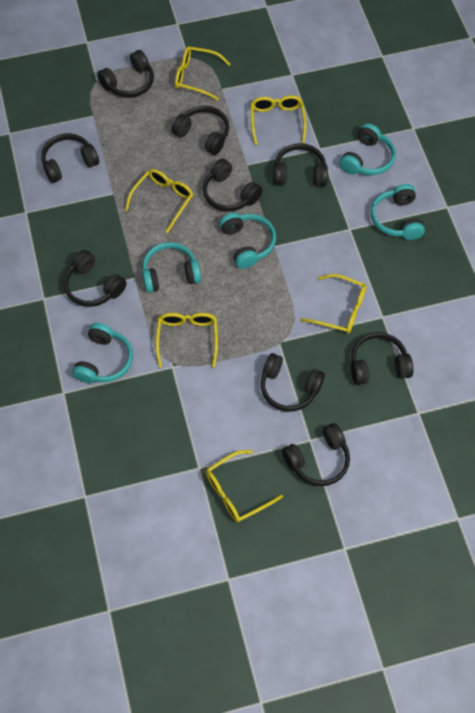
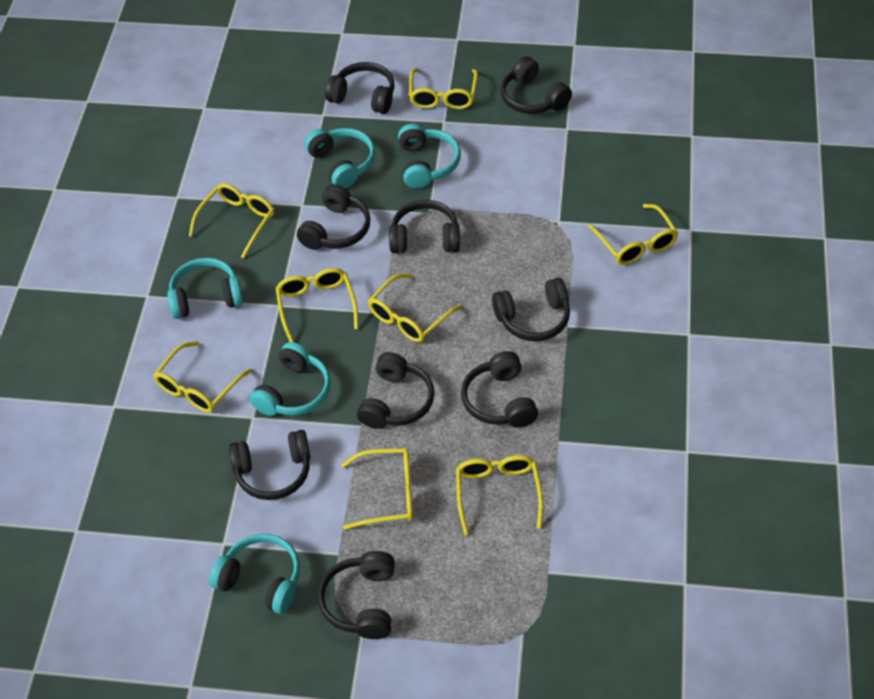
yellow glasses: 6 -> 8

